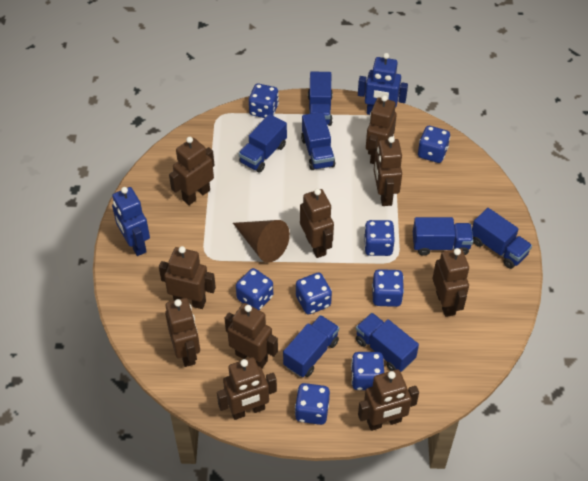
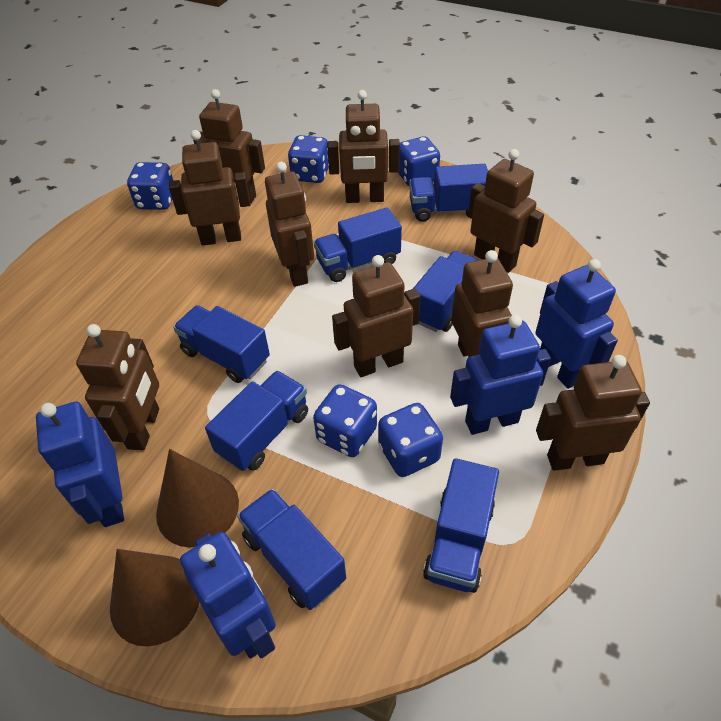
blue dice: 8 -> 5
blue robot: 2 -> 4
brown cone: 1 -> 2
brown robot: 10 -> 9

